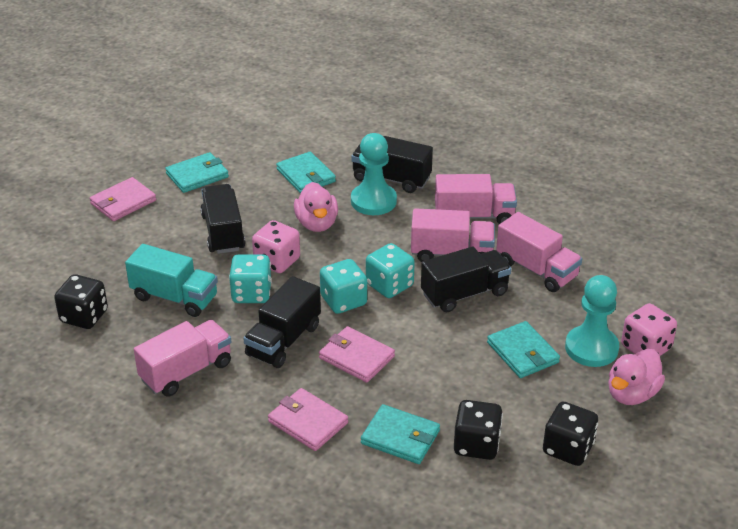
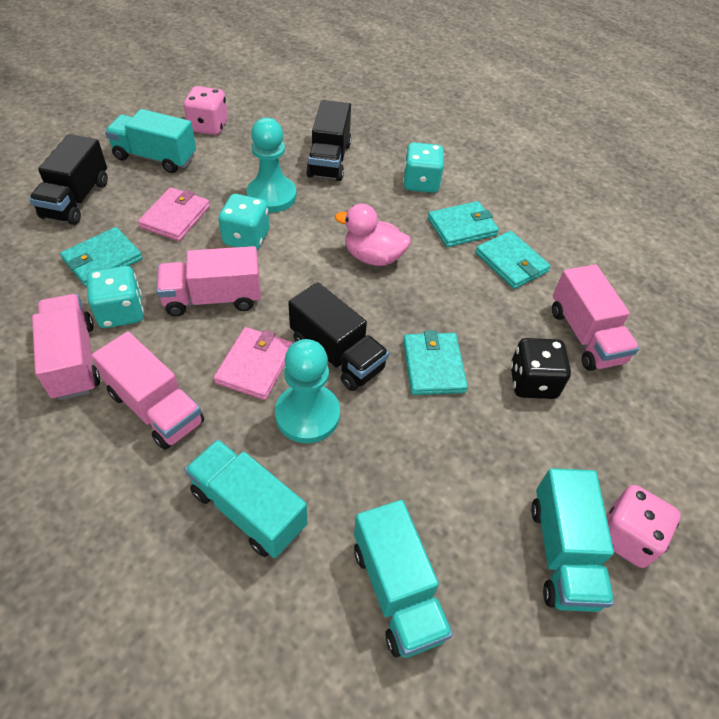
black dice: 3 -> 1
black truck: 4 -> 3
pink duck: 2 -> 1
pink wallet: 3 -> 2
turquoise truck: 1 -> 4

